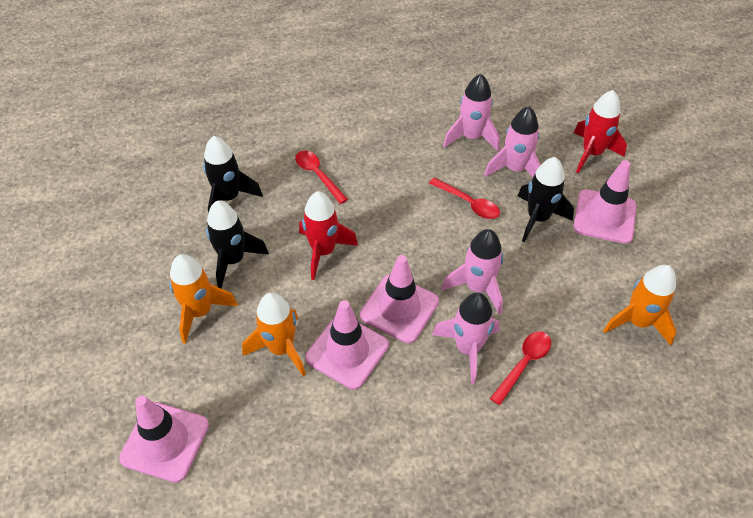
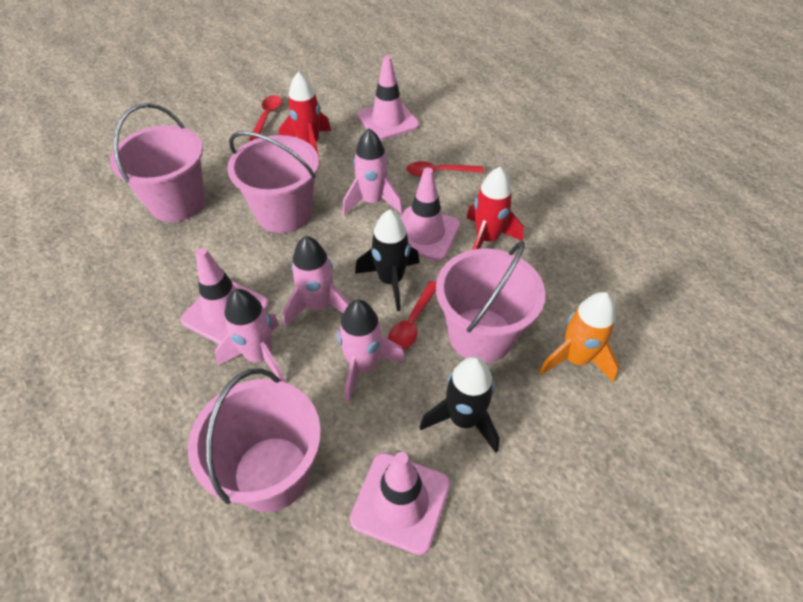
black rocket: 3 -> 2
orange rocket: 3 -> 1
pink bucket: 0 -> 4

